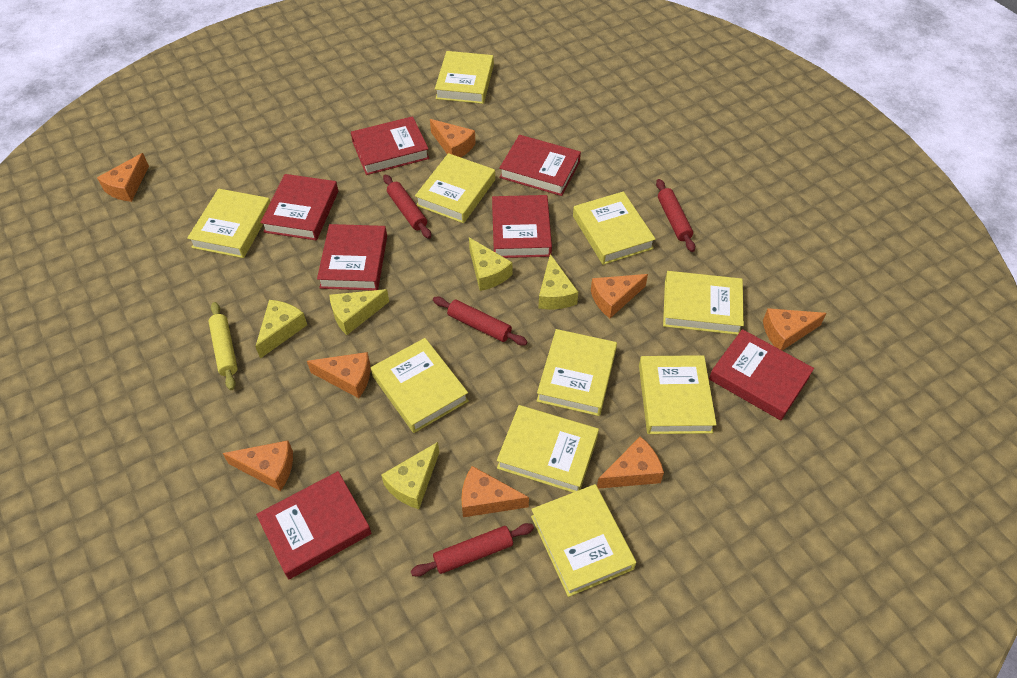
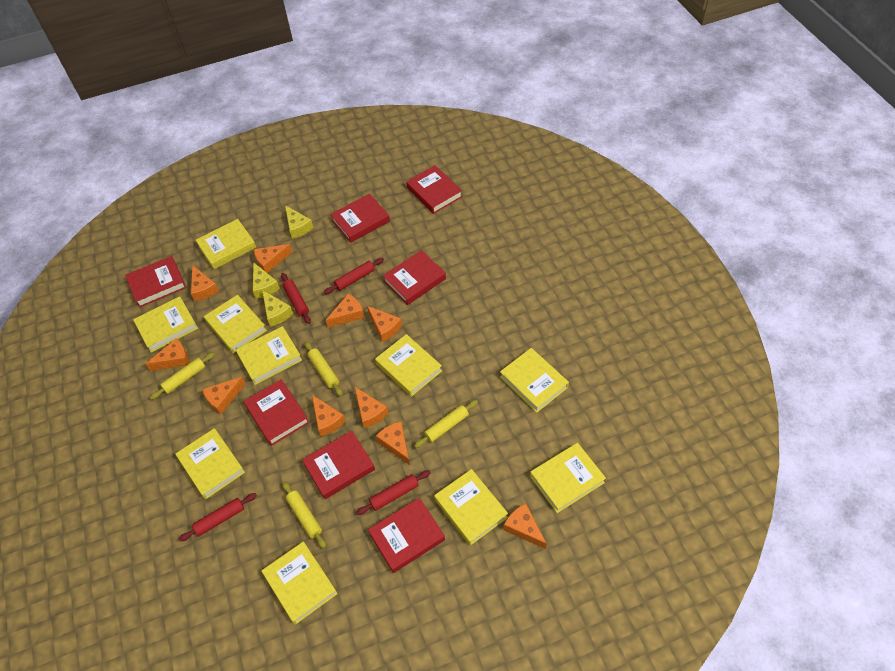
orange cheese: 8 -> 10
yellow cheese: 5 -> 3
yellow rolling pin: 1 -> 4

